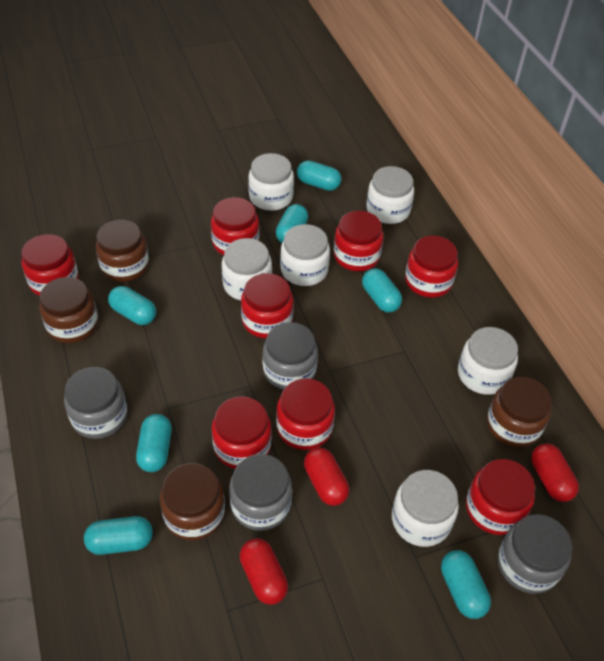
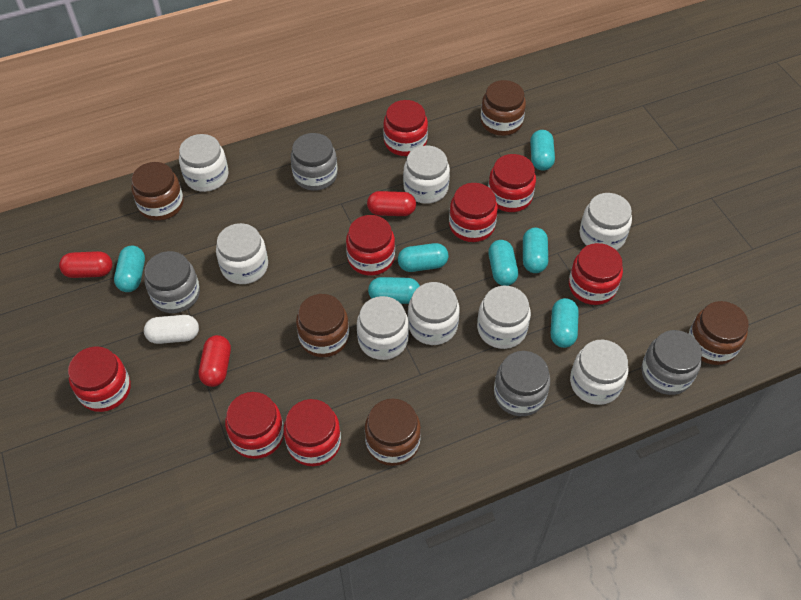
brown jar: 4 -> 5
white capsule: 0 -> 1
white jar: 6 -> 8

